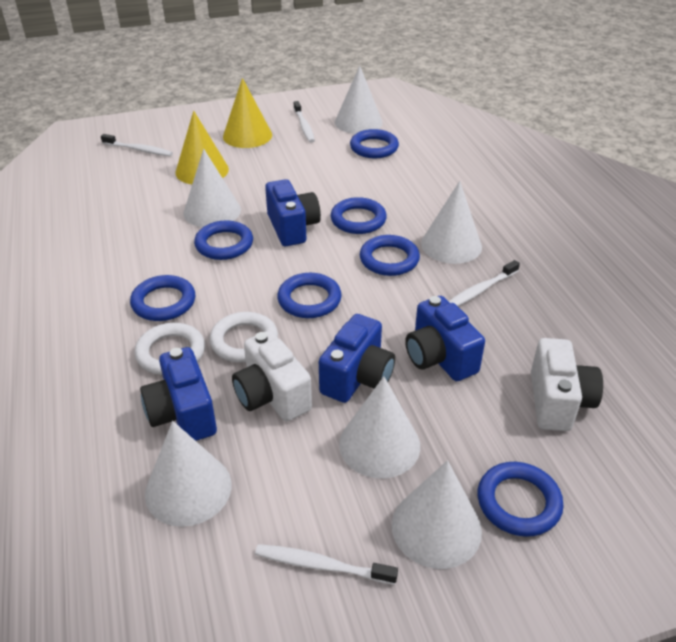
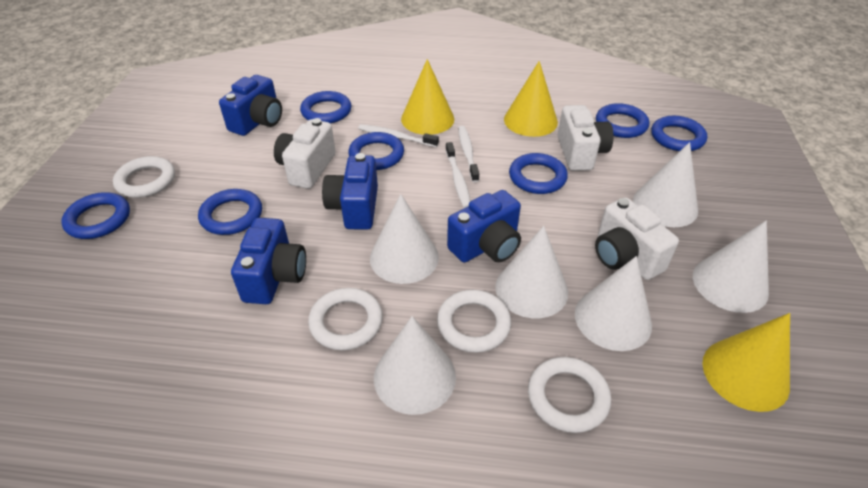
white camera: 2 -> 3
white ring: 2 -> 4
white toothbrush: 4 -> 3
yellow cone: 2 -> 3

